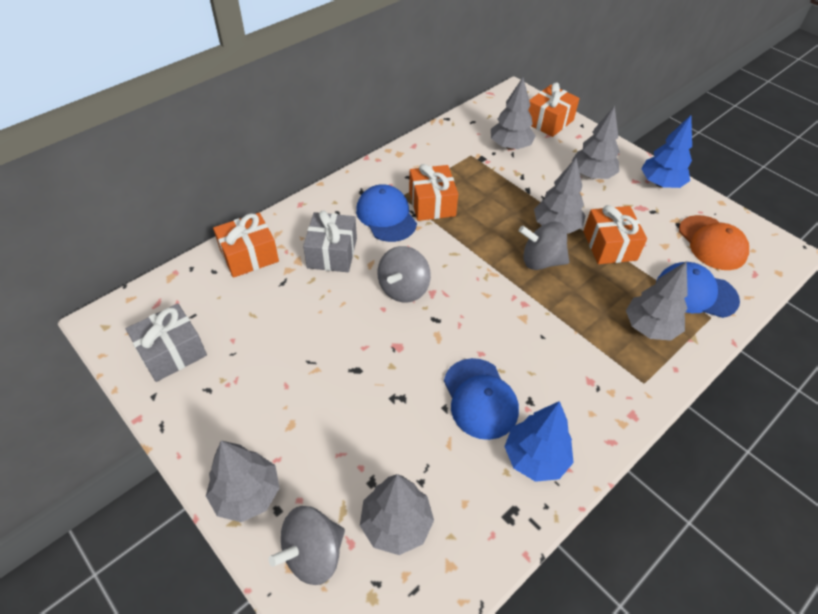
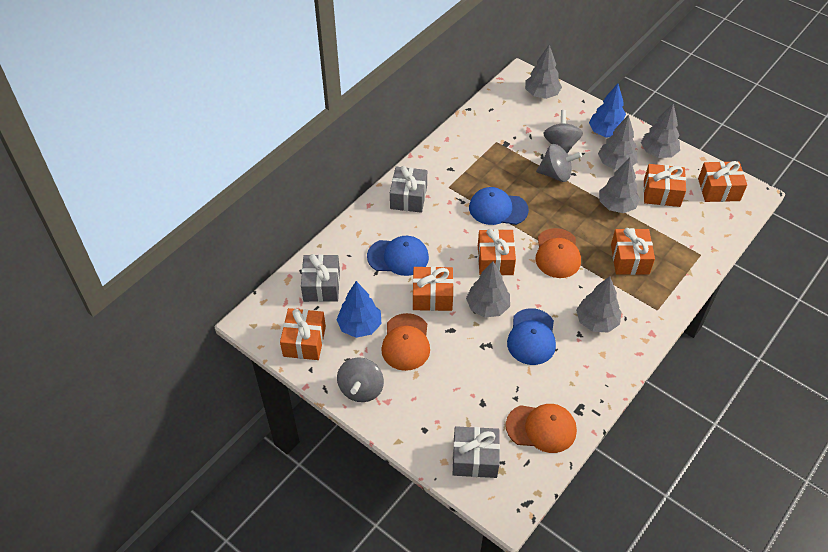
grey gift: 2 -> 3
orange cap: 1 -> 3
orange gift: 4 -> 6

